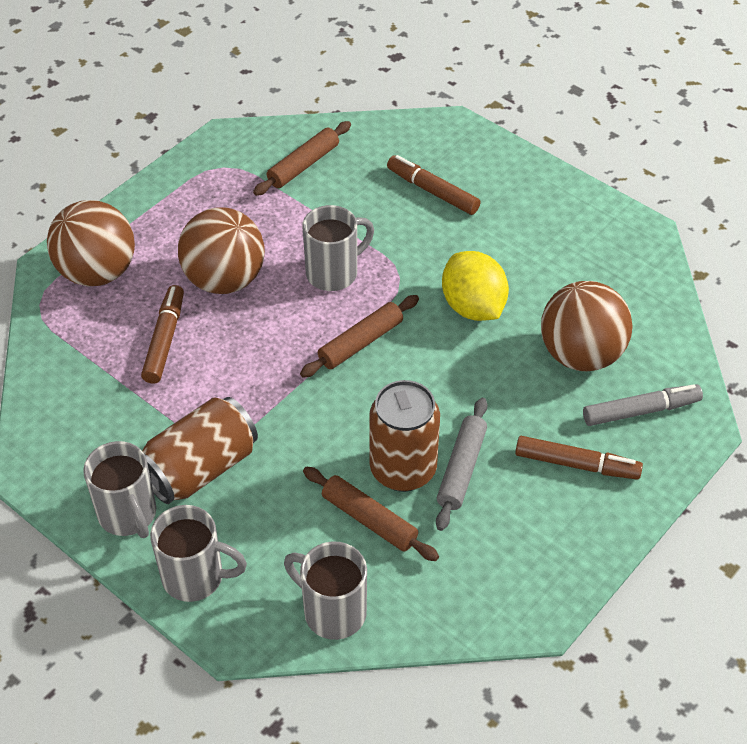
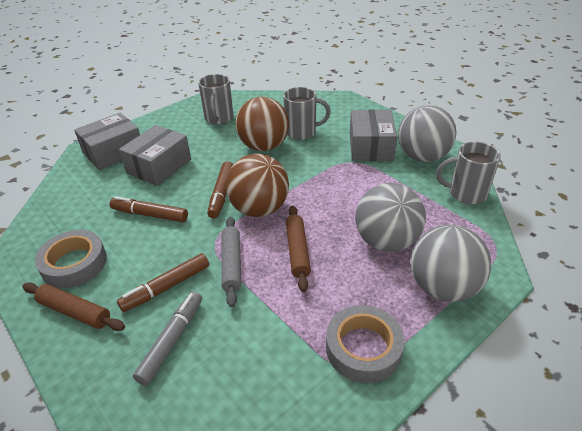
brown ball: 3 -> 2
brown can: 2 -> 0
brown rolling pin: 3 -> 2
grey ball: 0 -> 3
grey box: 0 -> 3
grey mug: 4 -> 3
grey tape: 0 -> 2
yellow lemon: 1 -> 0

